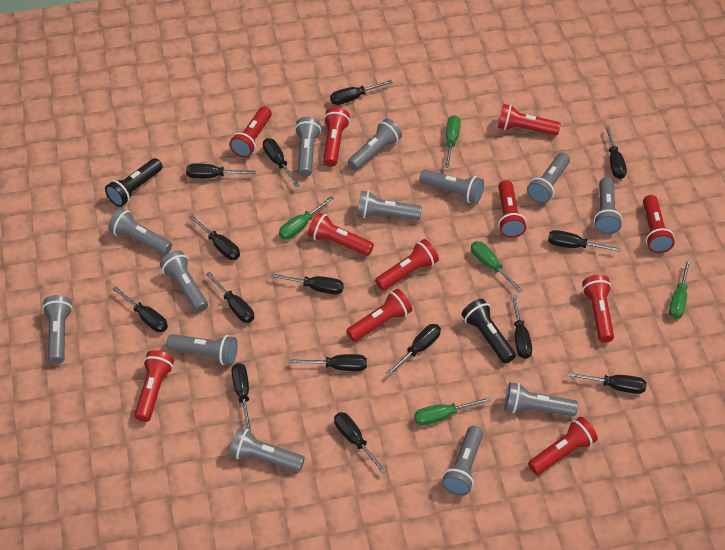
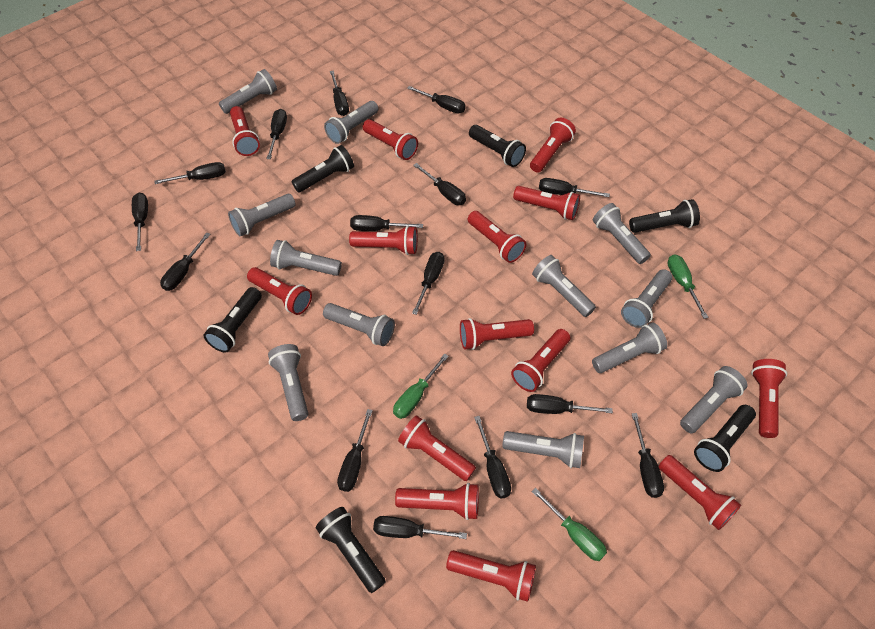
black flashlight: 2 -> 6
green screwdriver: 5 -> 3
grey flashlight: 13 -> 12
red flashlight: 11 -> 14

